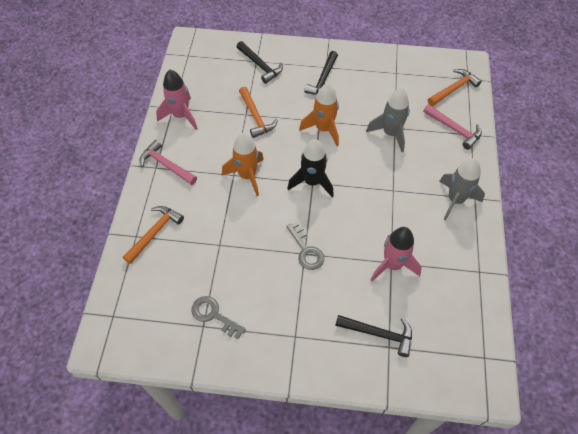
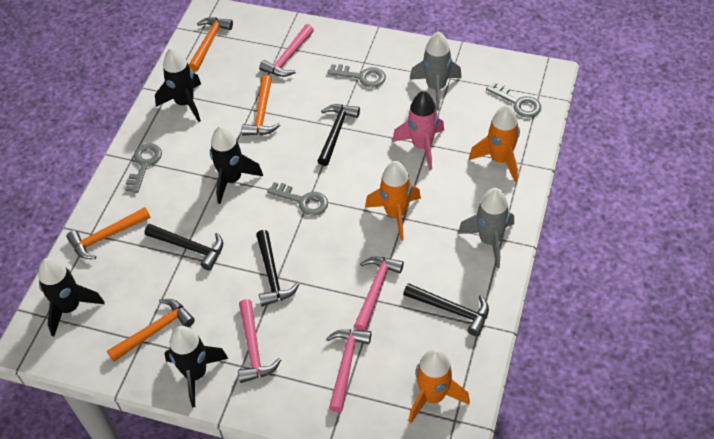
black hammer: 3 -> 4
black rocket: 1 -> 4
grey key: 2 -> 4
orange hammer: 3 -> 4
orange rocket: 2 -> 3
pink hammer: 2 -> 4
pink rocket: 2 -> 1

